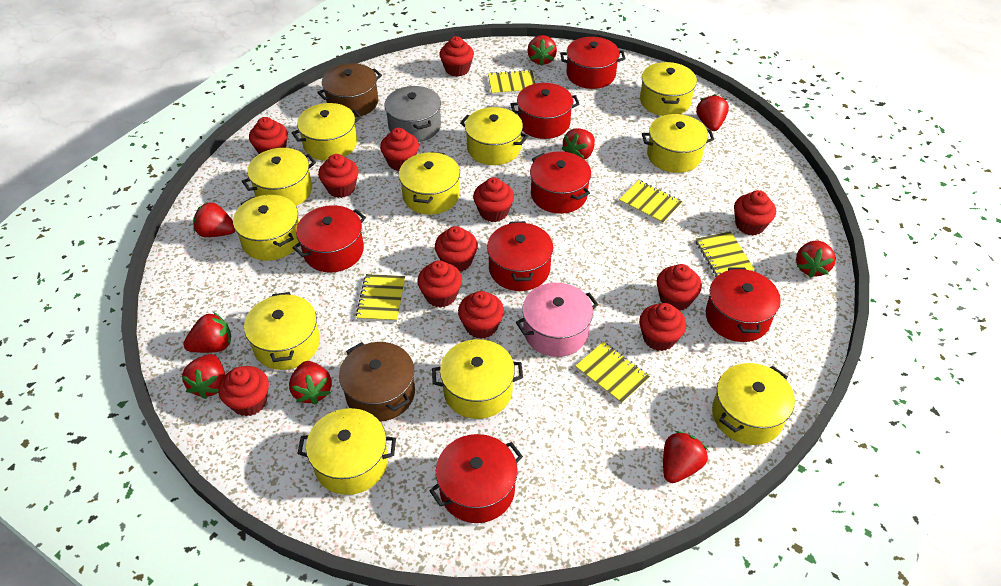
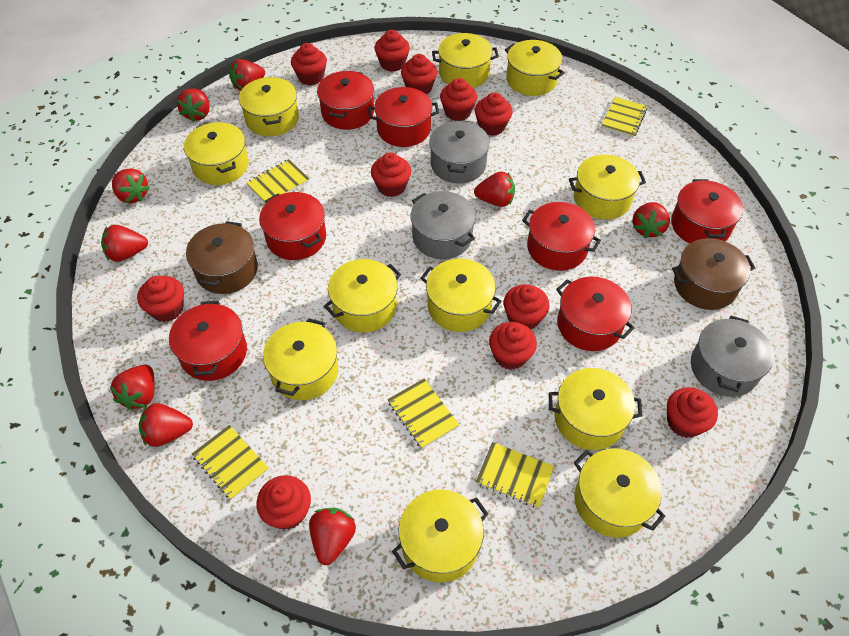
grey pot: 1 -> 3
pink pot: 1 -> 0
red cupcake: 12 -> 11

